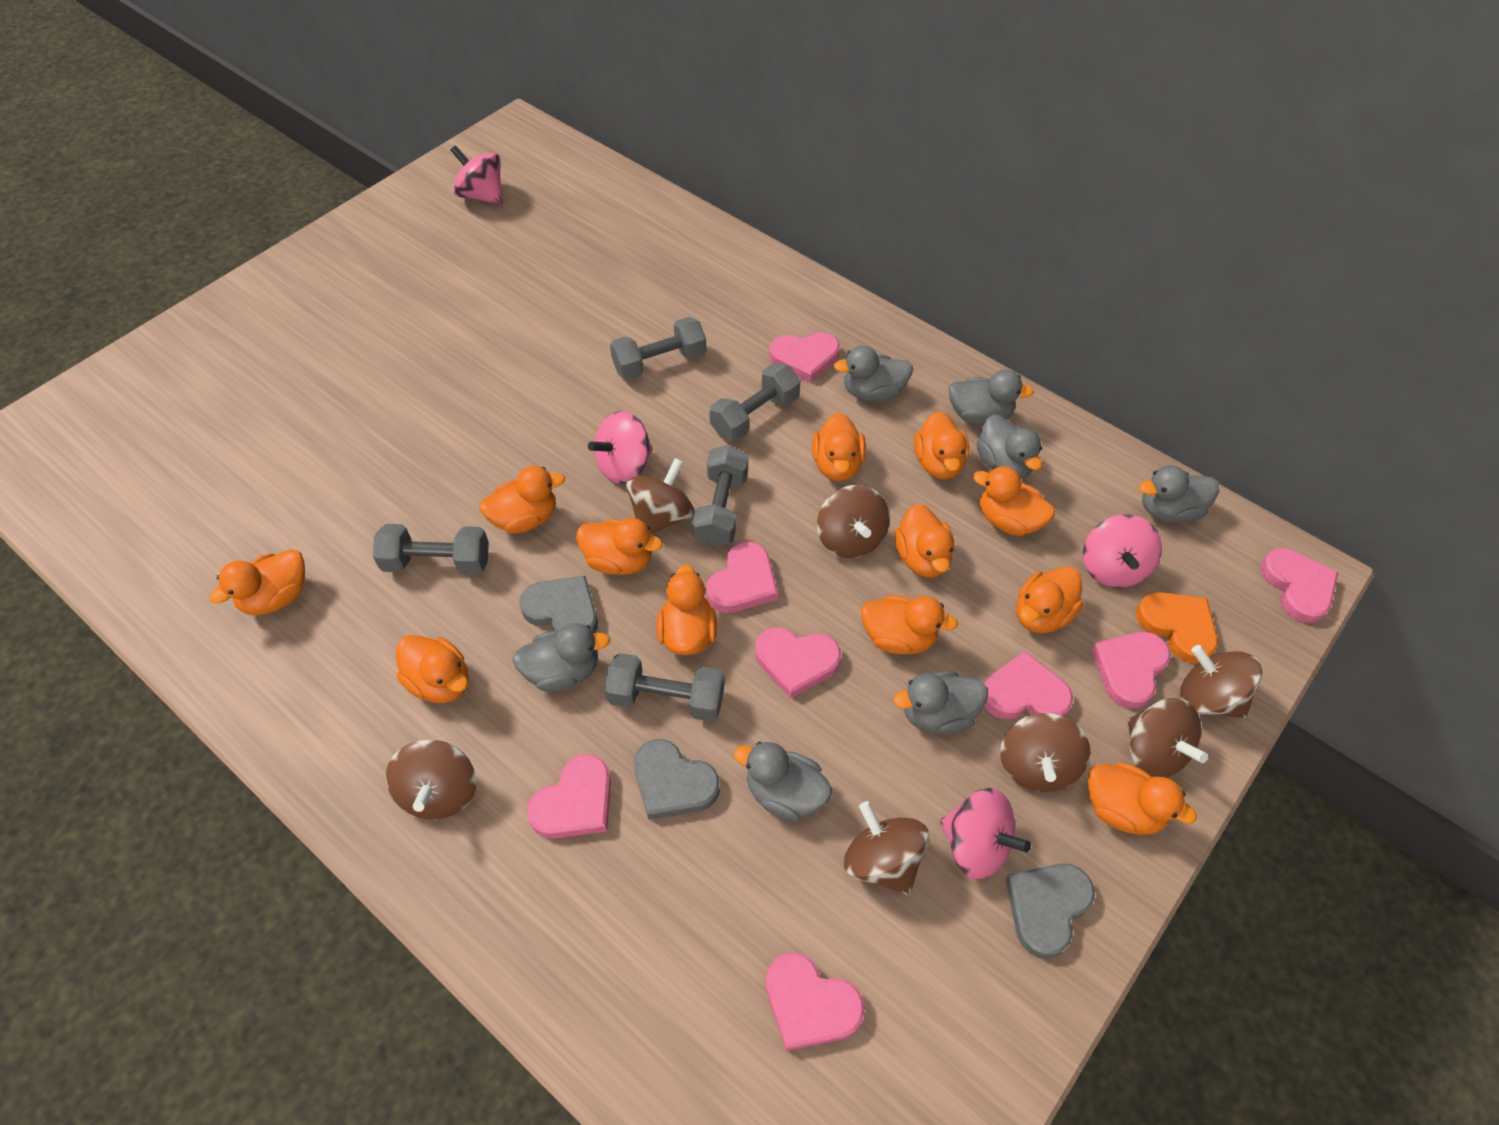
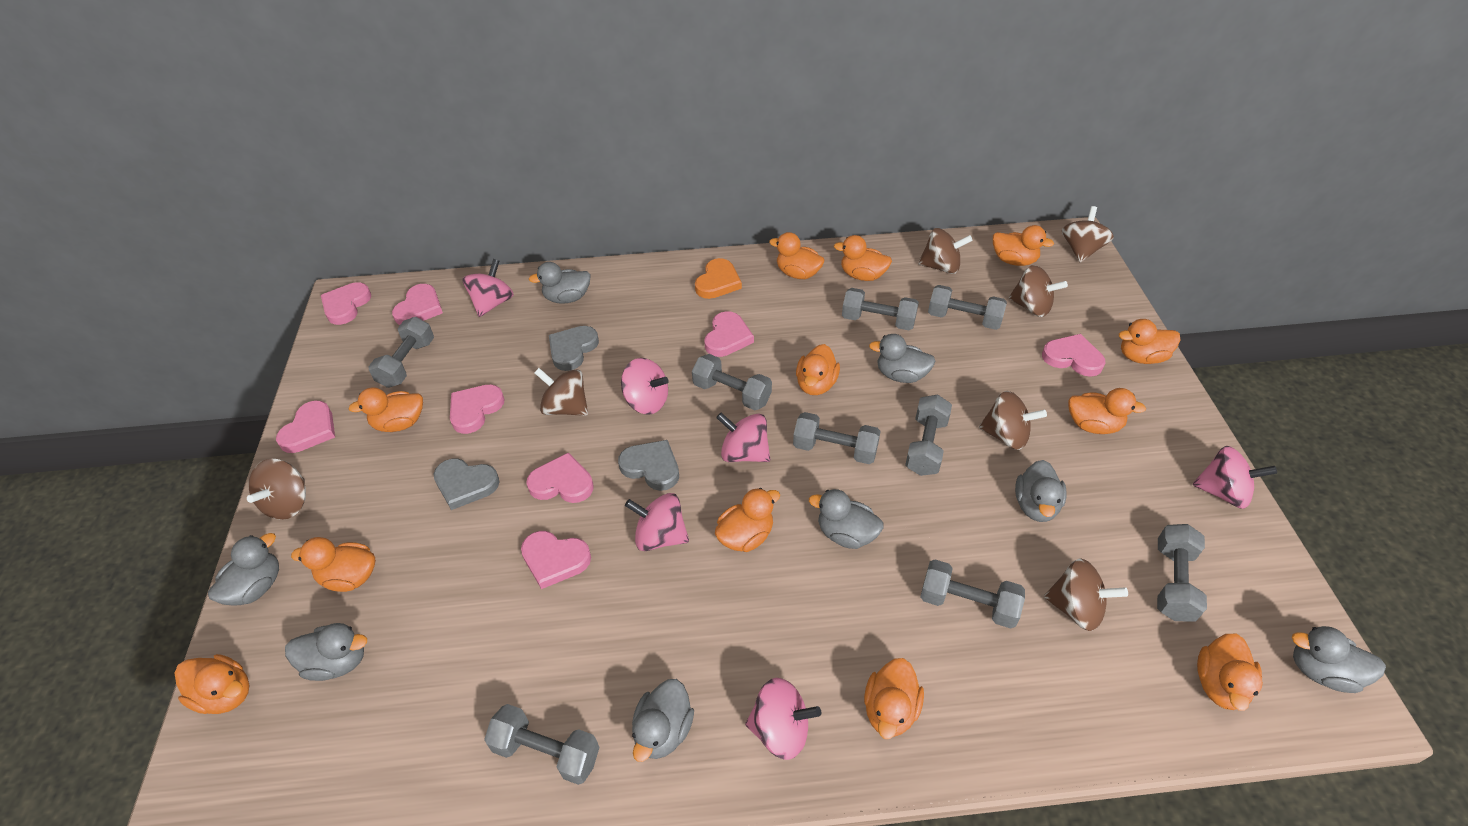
grey duck: 7 -> 8
grey dumbbell: 5 -> 9
pink spinning top: 4 -> 6

